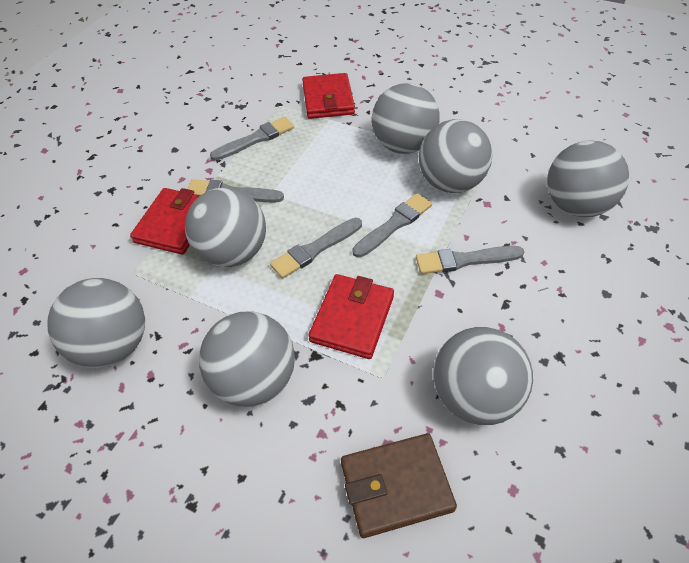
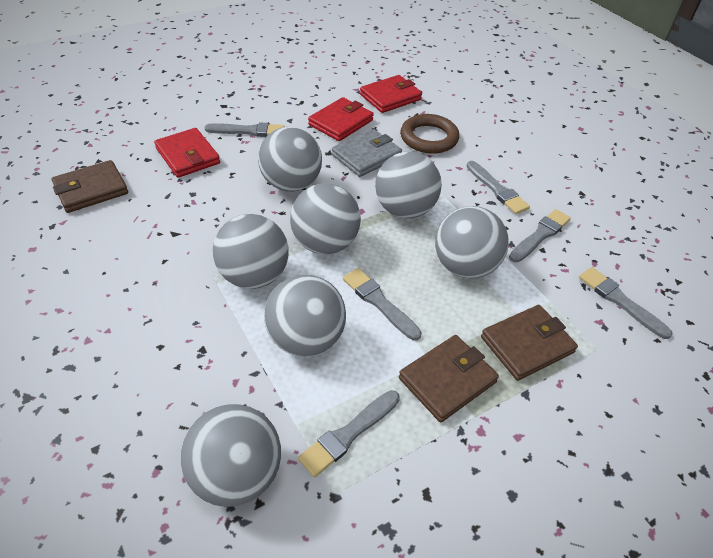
brown ring: 0 -> 1
brown wallet: 1 -> 3
grey brush: 5 -> 6
grey wallet: 0 -> 1

